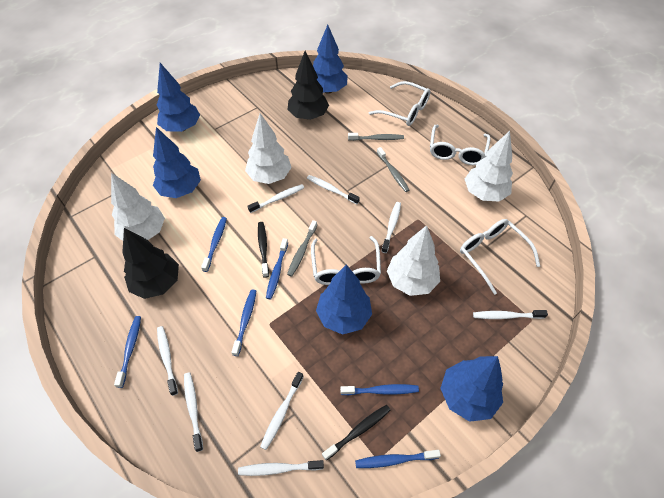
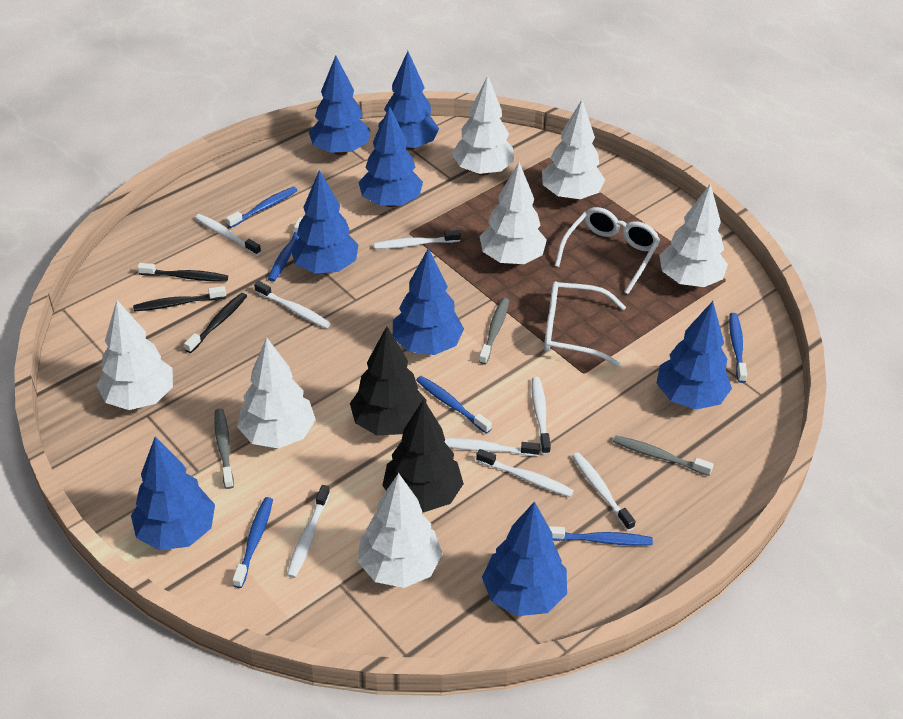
black toothbrush: 2 -> 3
blue tree: 5 -> 8
white glasses: 4 -> 2
white tree: 4 -> 7

